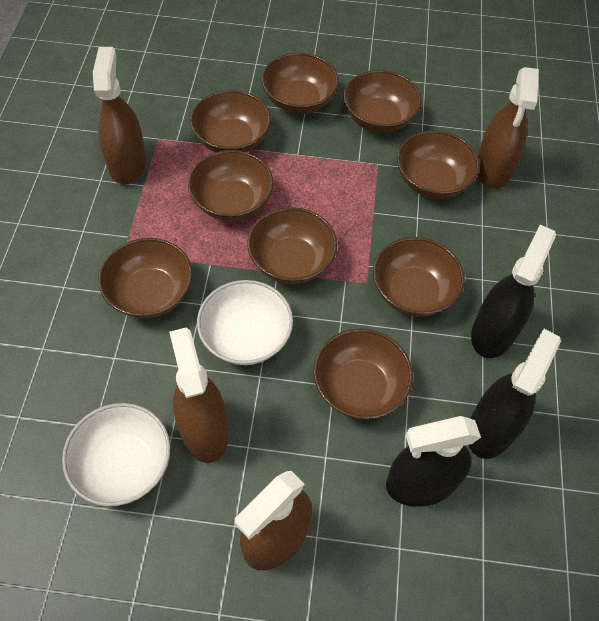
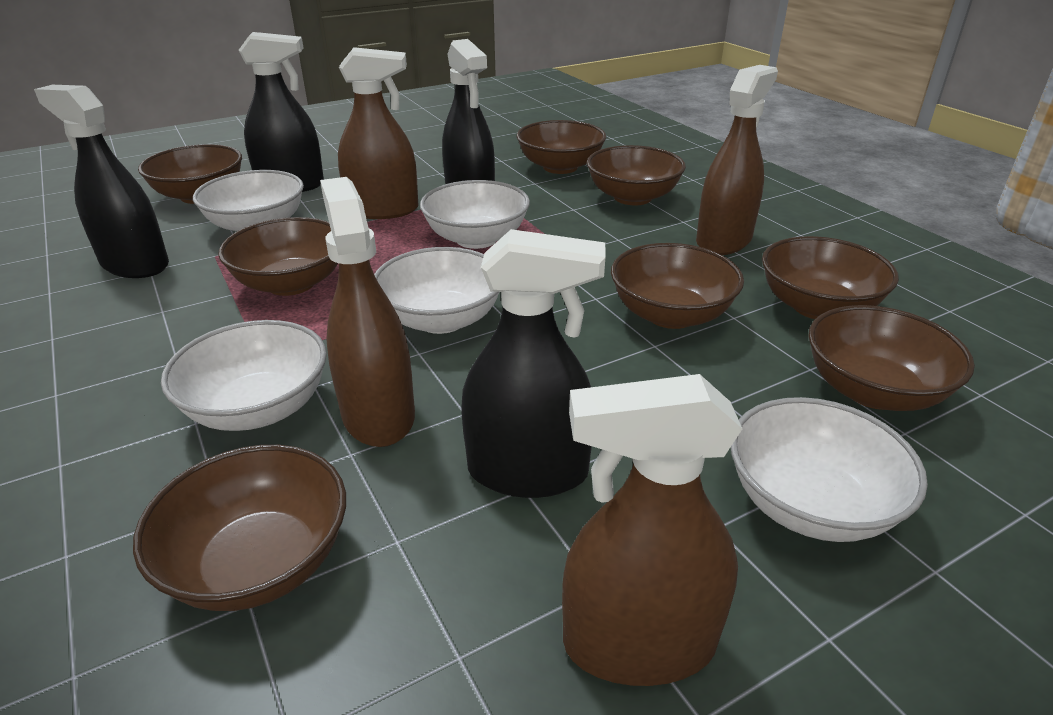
black spray bottle: 3 -> 4
brown bowl: 9 -> 8
white bowl: 2 -> 5

